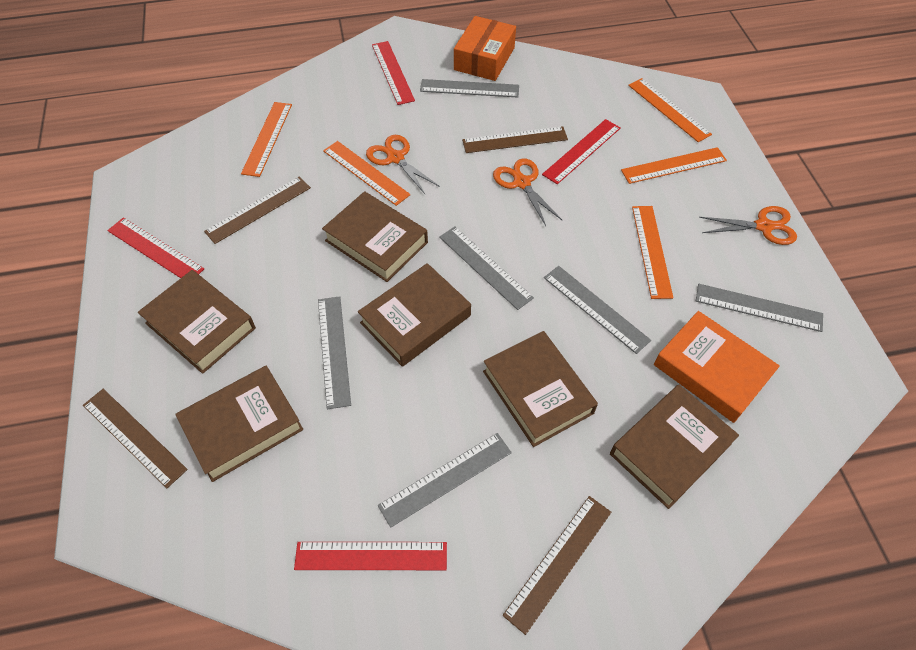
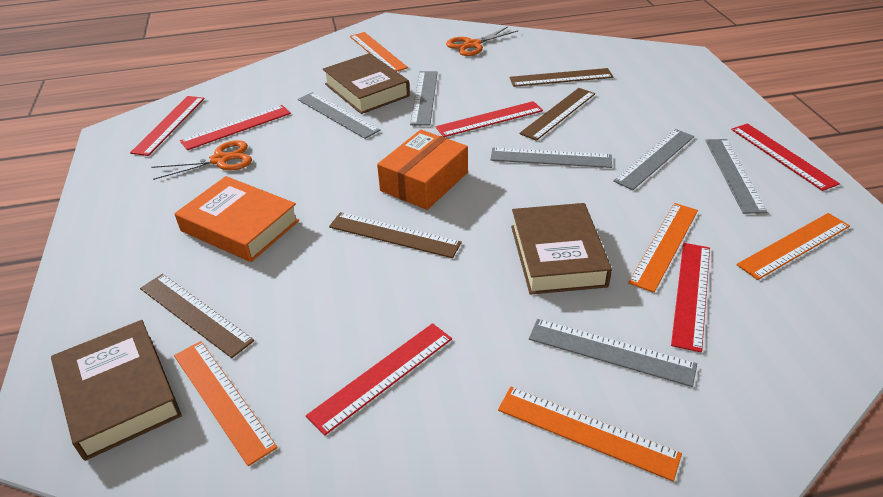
brown book: 6 -> 3
orange scissors: 3 -> 2
red ruler: 4 -> 6

